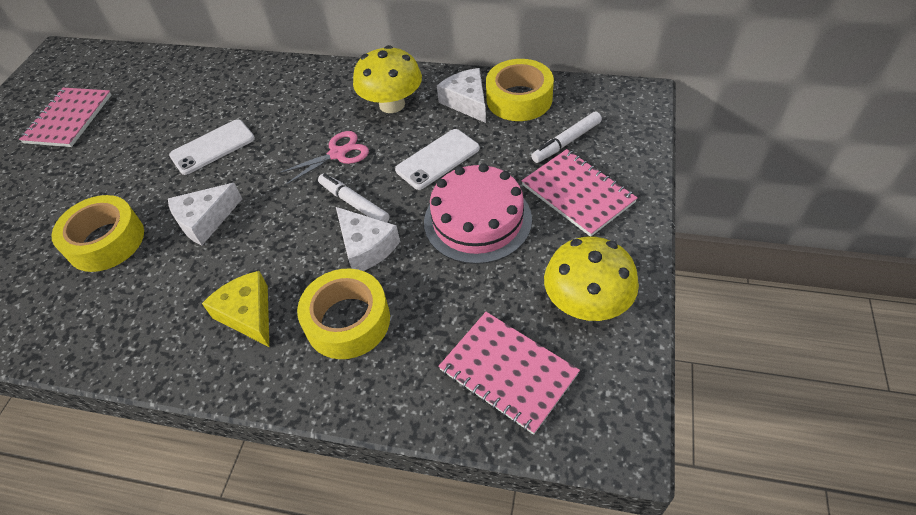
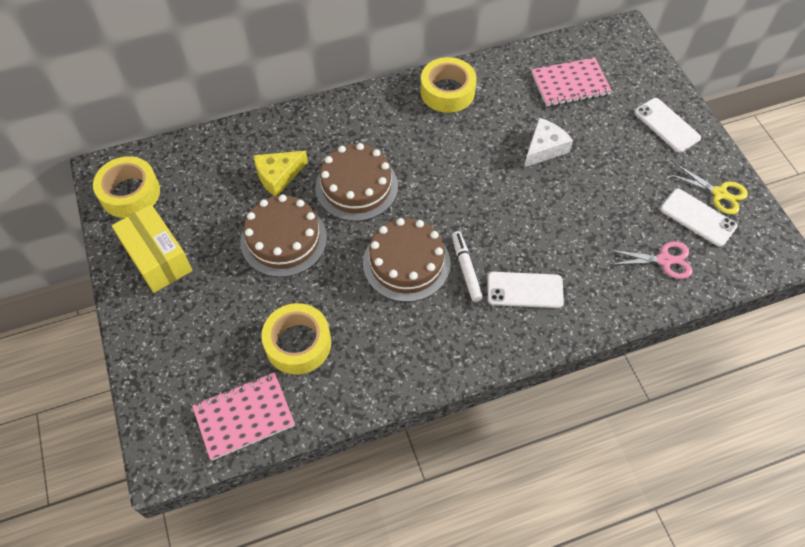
brown cake: 0 -> 3
pink cake: 1 -> 0
pink notebook: 3 -> 2
white cheese: 3 -> 1
white marker: 2 -> 1
white phone: 2 -> 3
yellow box: 0 -> 1
yellow mushroom: 2 -> 0
yellow scissors: 0 -> 1

